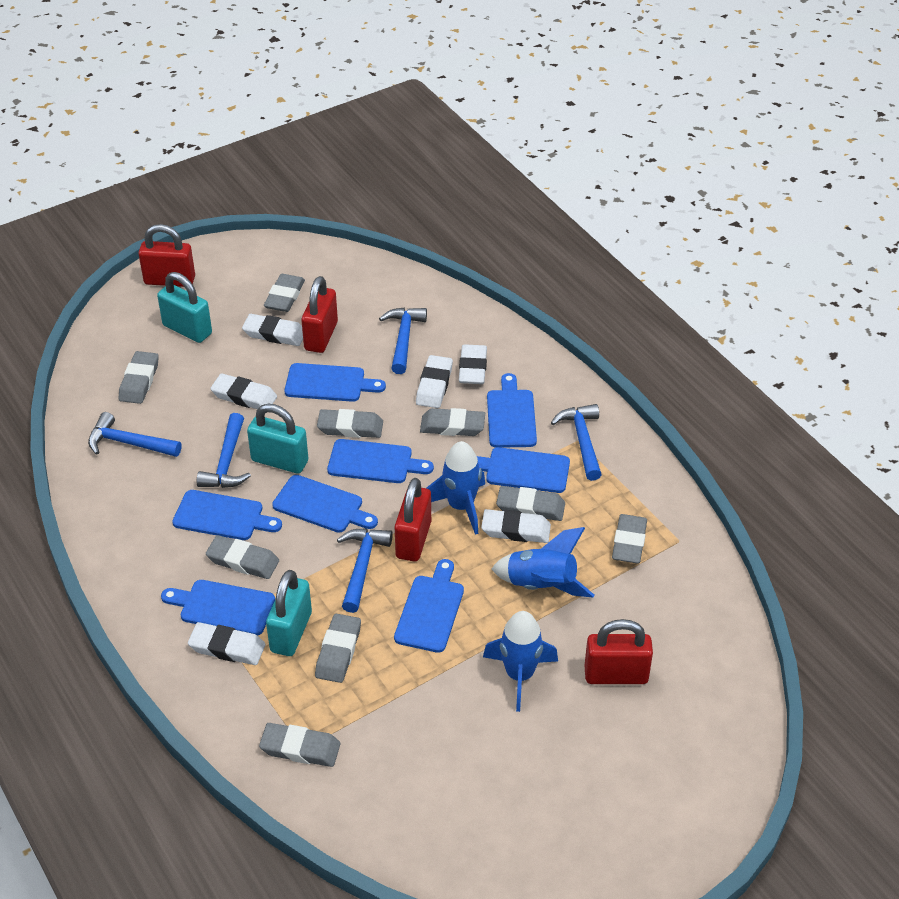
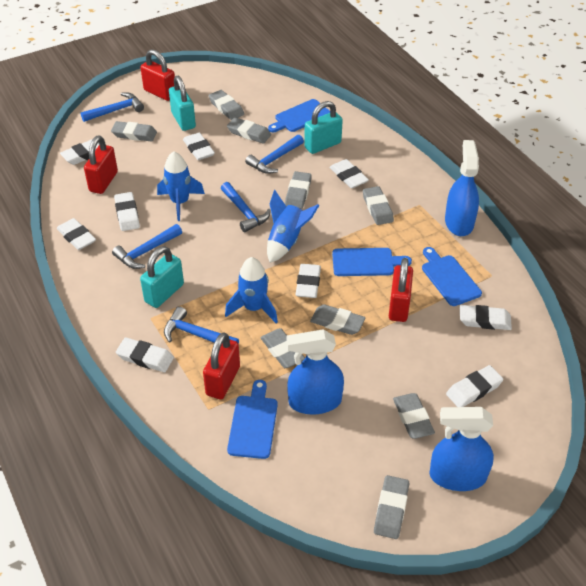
blue cutting board: 8 -> 4
blue spray bottle: 0 -> 3
white eraser: 6 -> 9

